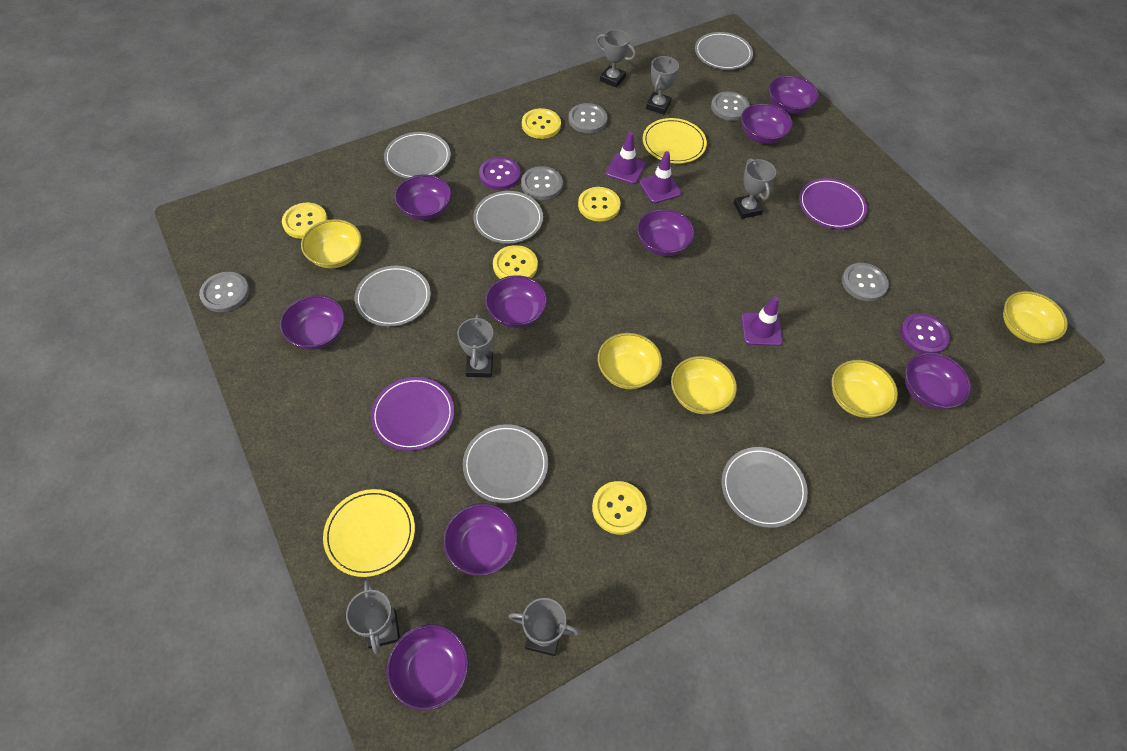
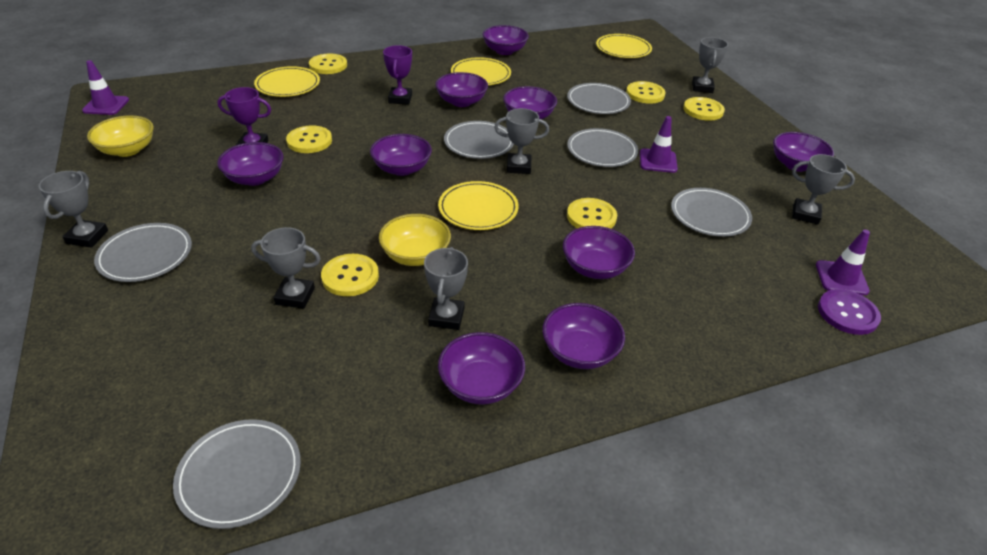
grey button: 5 -> 0
purple button: 2 -> 1
purple plate: 2 -> 0
purple trophy: 0 -> 2
yellow bowl: 5 -> 2
yellow button: 5 -> 6
yellow plate: 2 -> 4

